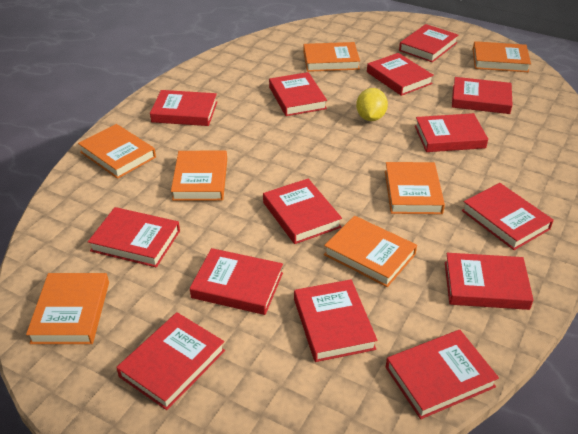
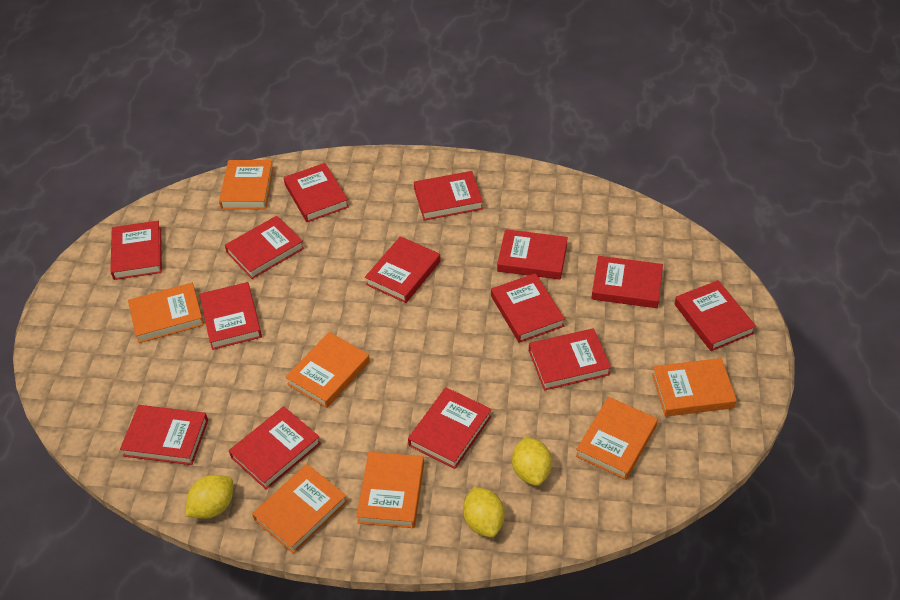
yellow lemon: 1 -> 3

